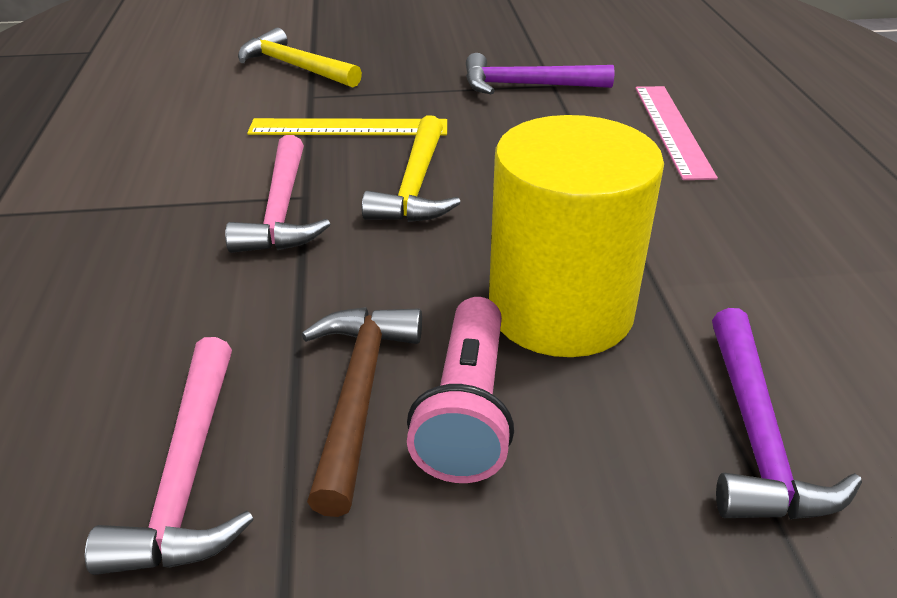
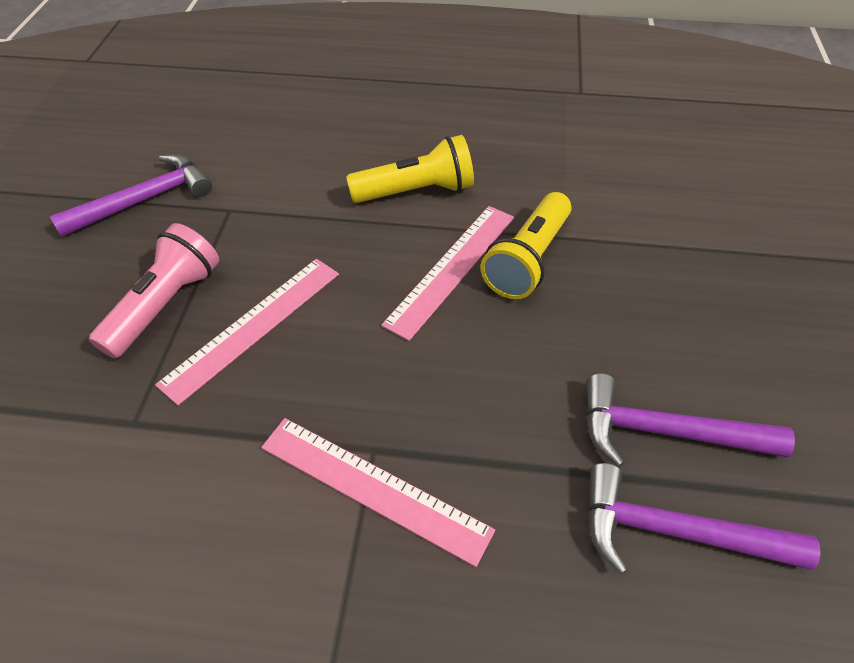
brown hammer: 1 -> 0
pink hammer: 2 -> 0
pink ruler: 1 -> 3
purple hammer: 2 -> 3
yellow cylinder: 1 -> 0
yellow flashlight: 0 -> 2
yellow hammer: 2 -> 0
yellow ruler: 1 -> 0

